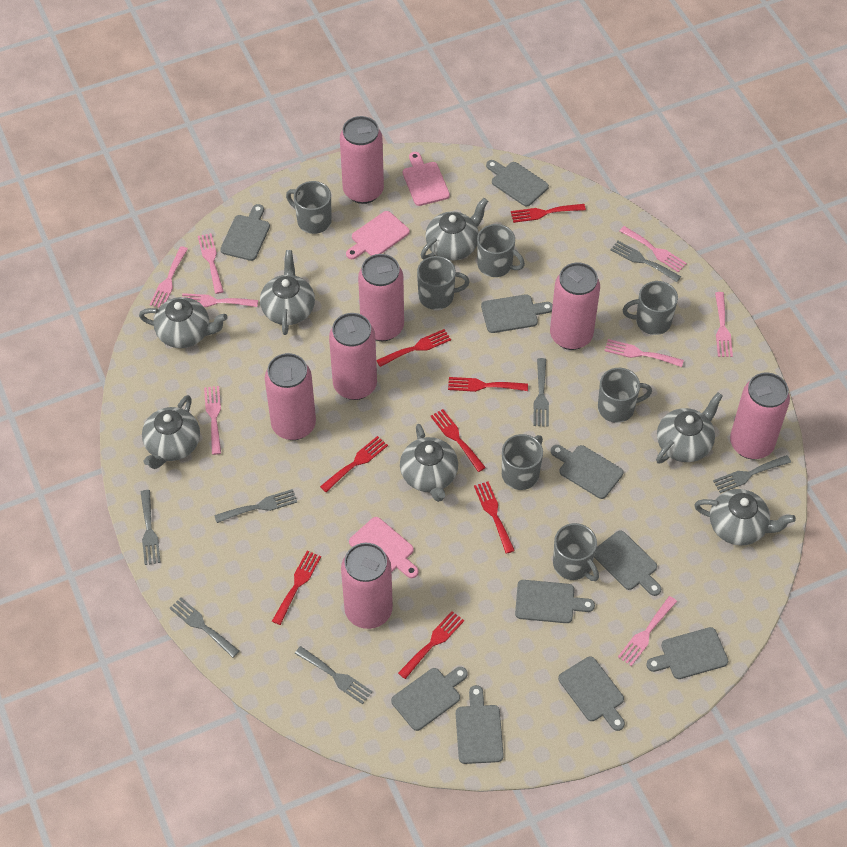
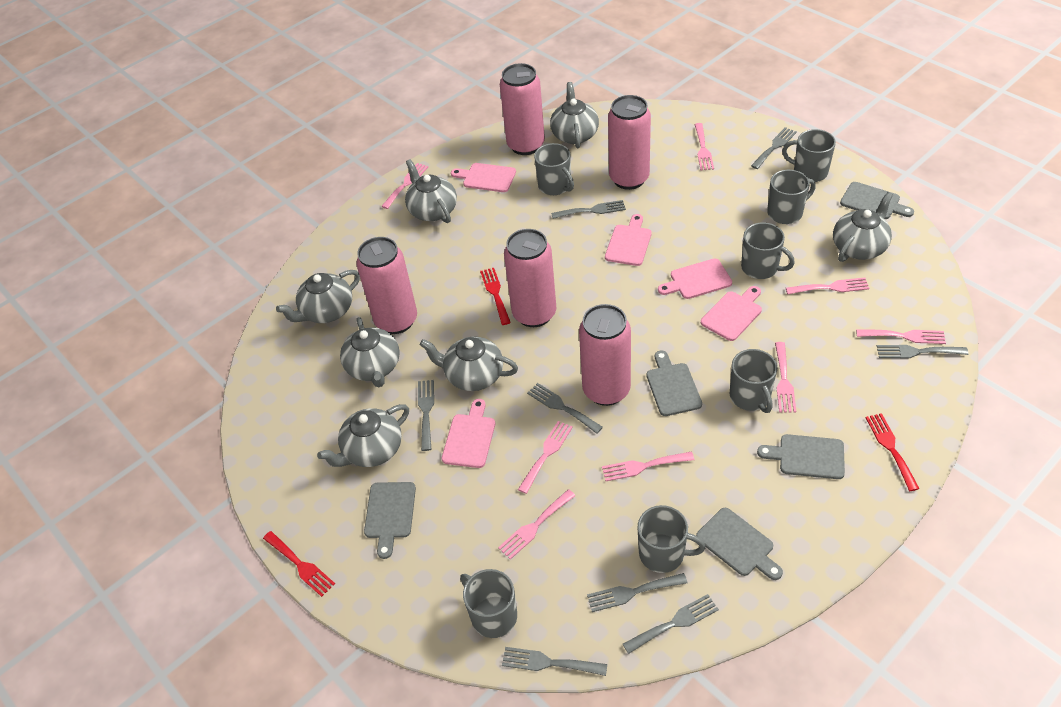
grey cutting board: 10 -> 5
grey fork: 7 -> 8
pink can: 7 -> 5
pink cutting board: 3 -> 5
red fork: 8 -> 3

